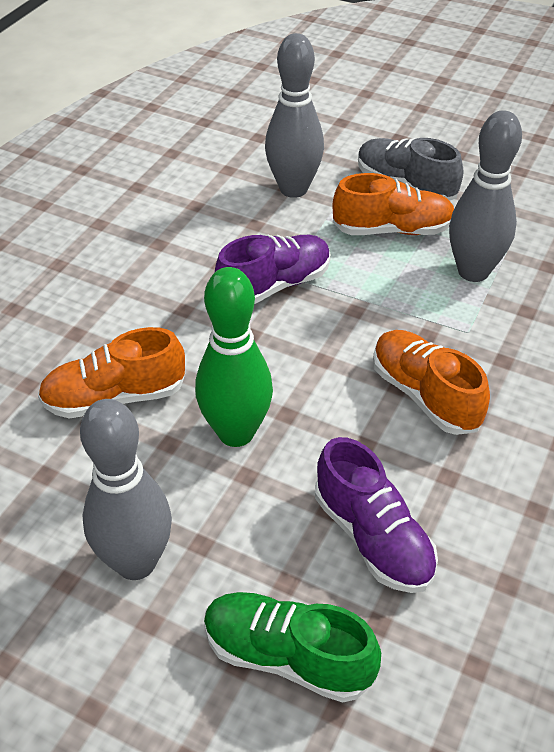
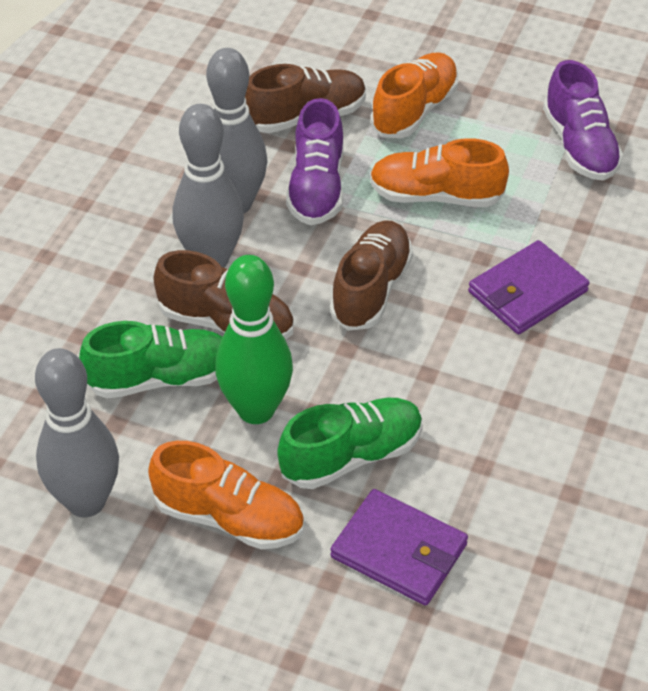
brown shoe: 0 -> 3
green shoe: 1 -> 2
grey shoe: 1 -> 0
purple wallet: 0 -> 2

